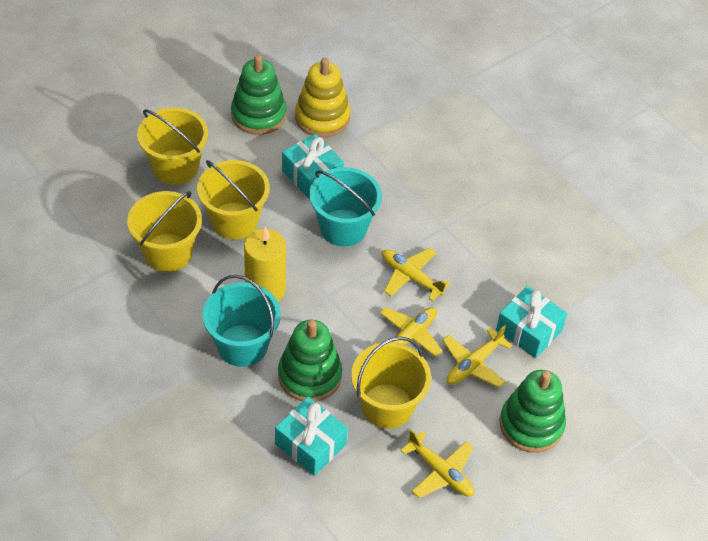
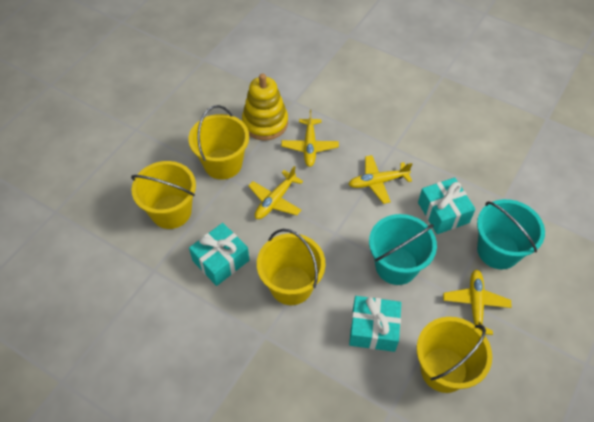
green stacking toy: 3 -> 0
yellow candle: 1 -> 0

